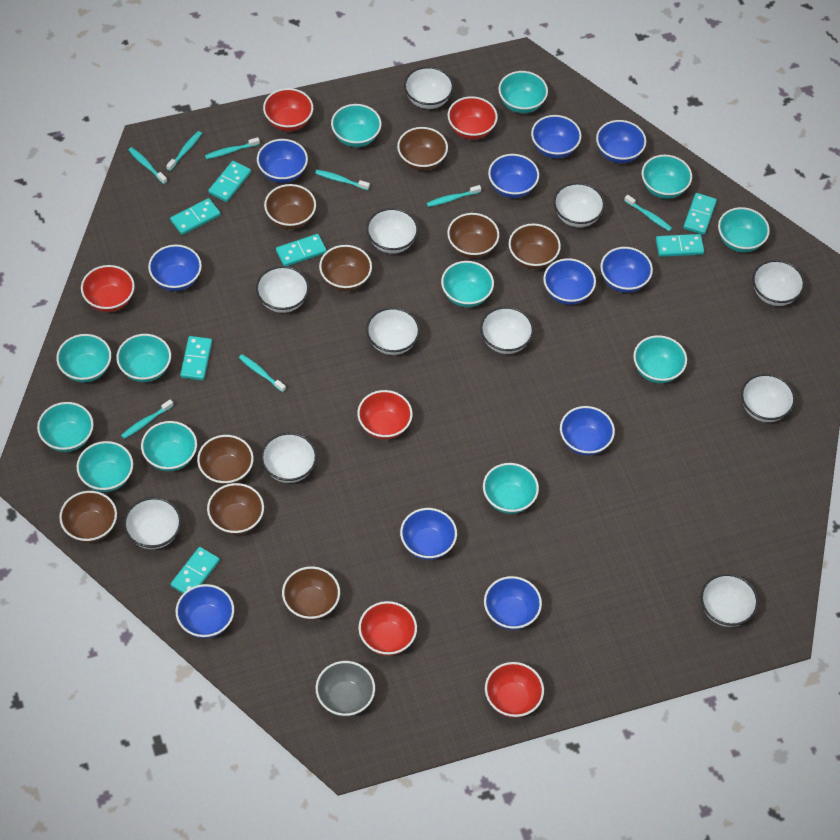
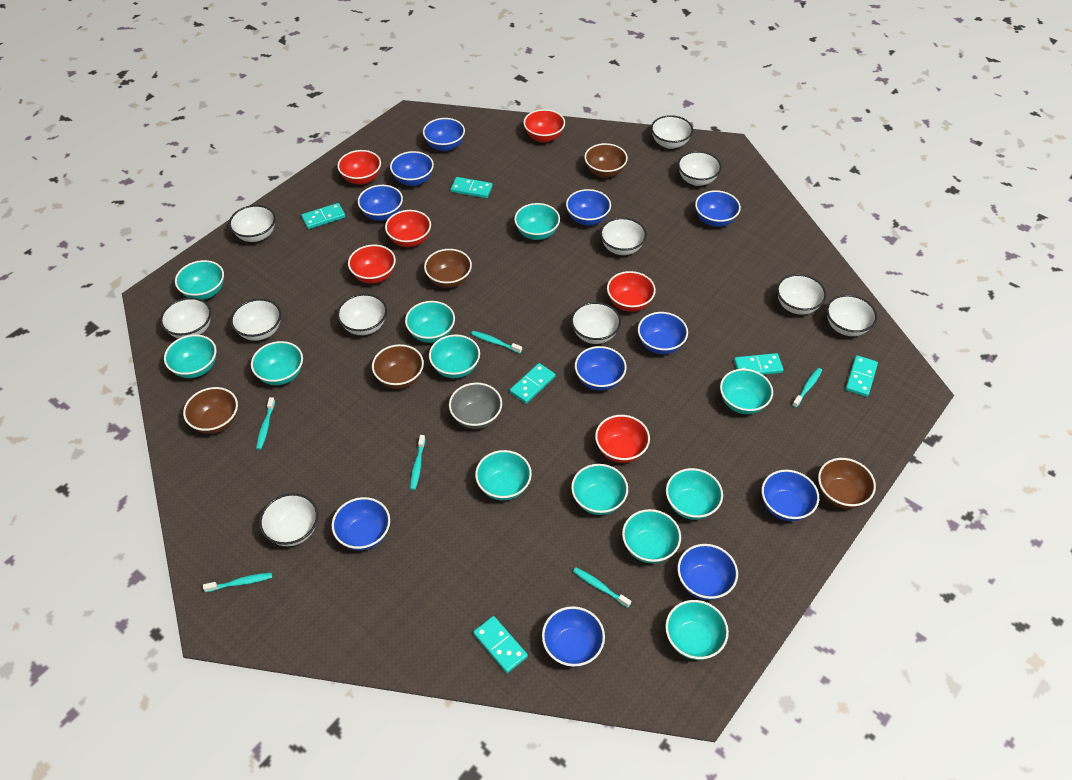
brown bowl: 9 -> 5
turquoise domino: 7 -> 6
turquoise toothbrush: 8 -> 6

